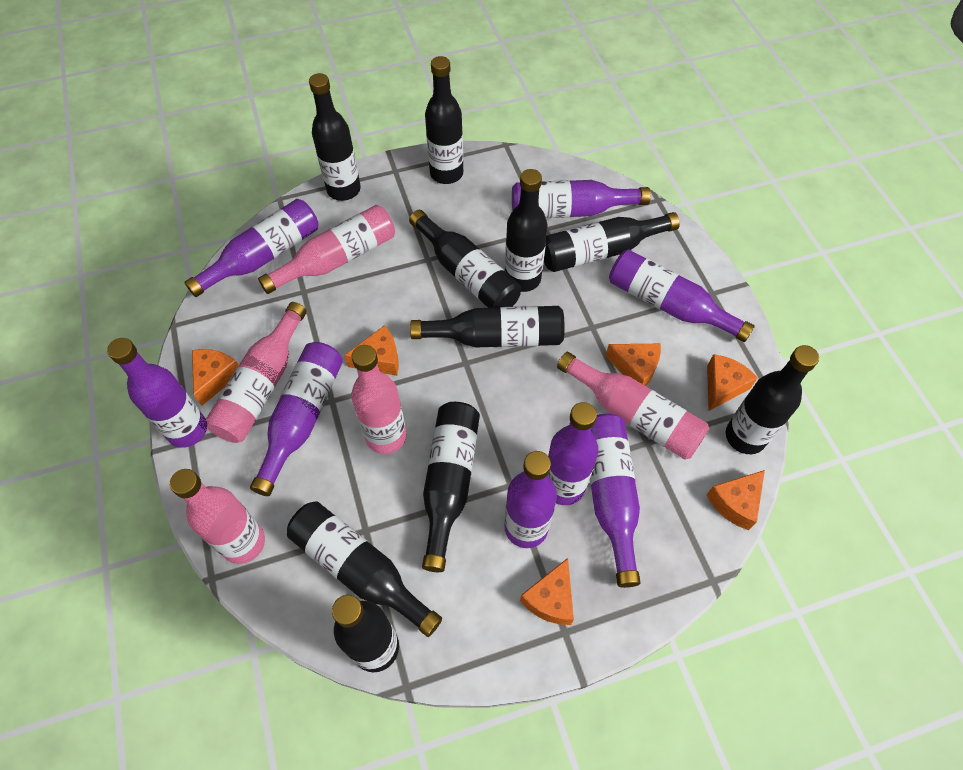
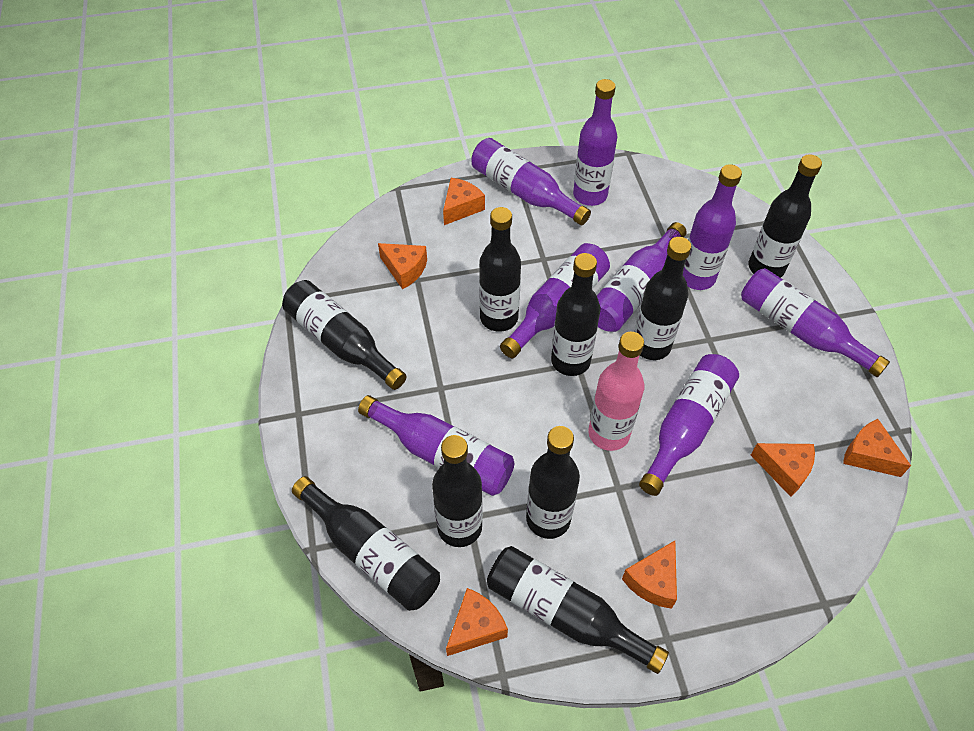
black bottle: 10 -> 9
pink bottle: 5 -> 1

